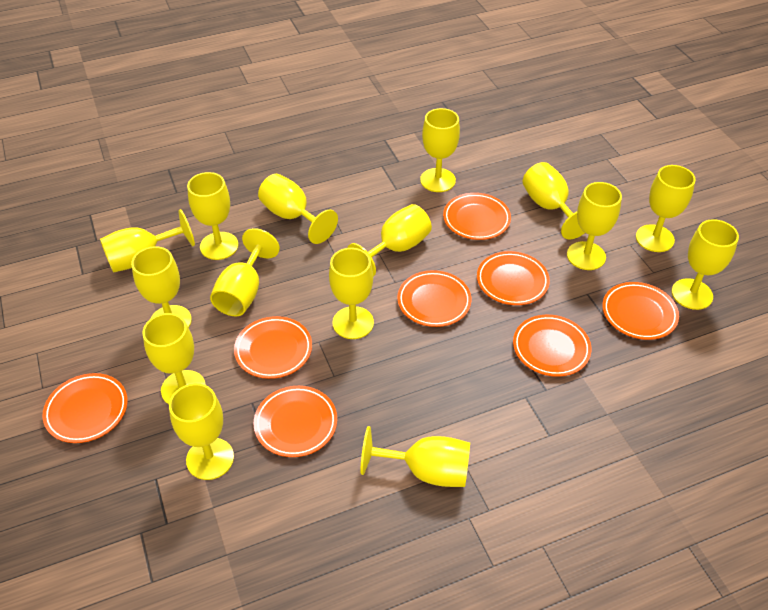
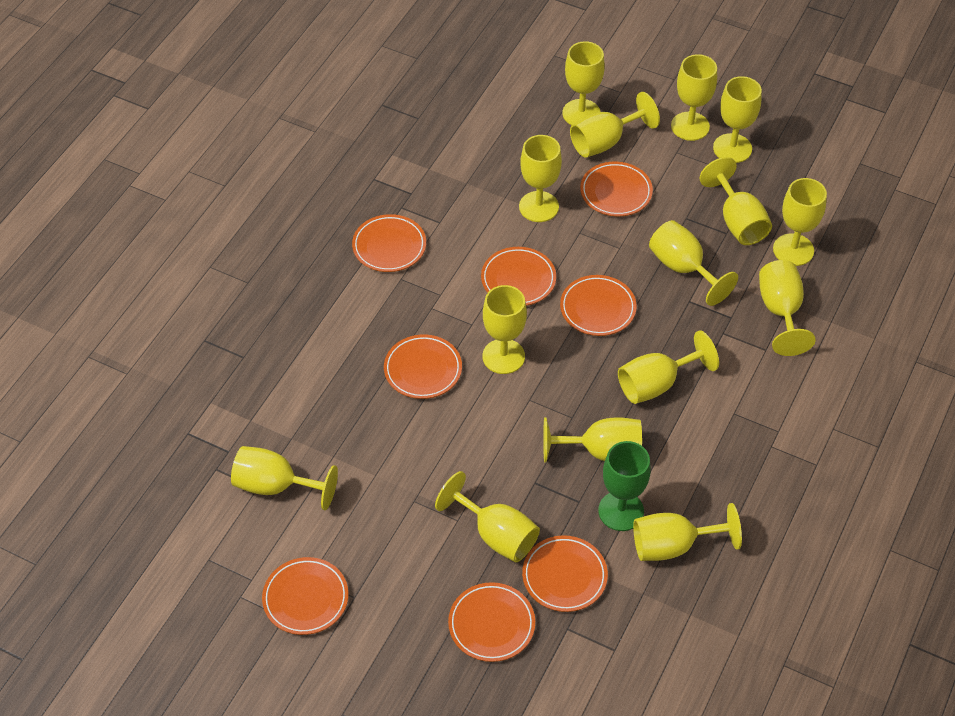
green goblet: 0 -> 1

